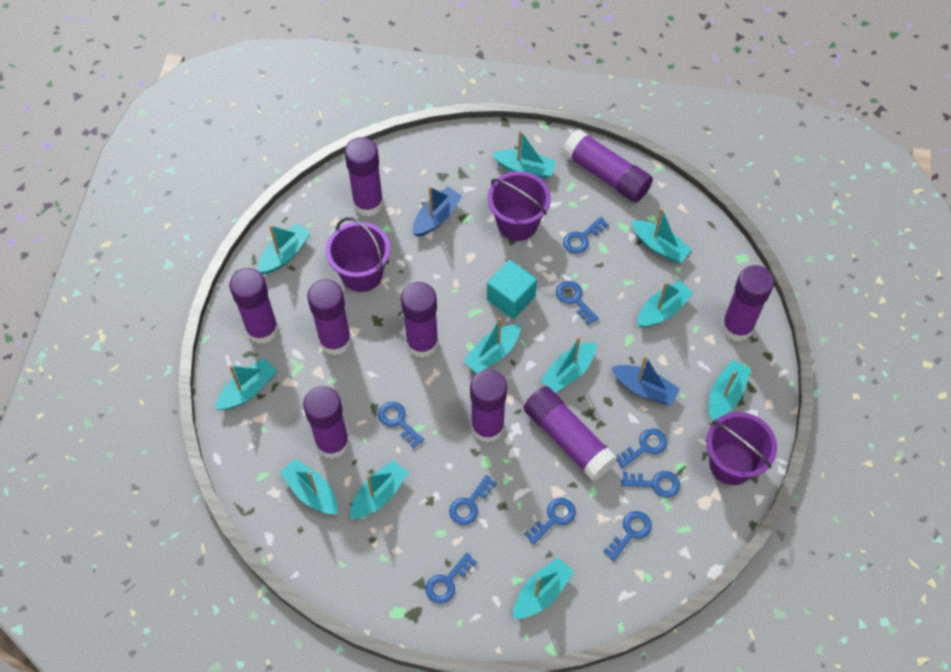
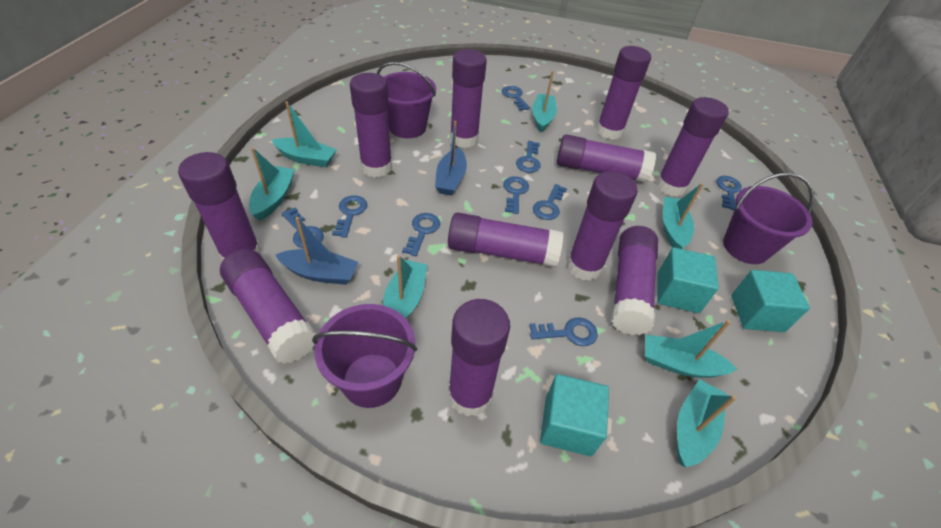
purple glue stick: 9 -> 11
turquoise boat: 11 -> 7
turquoise cube: 1 -> 3

